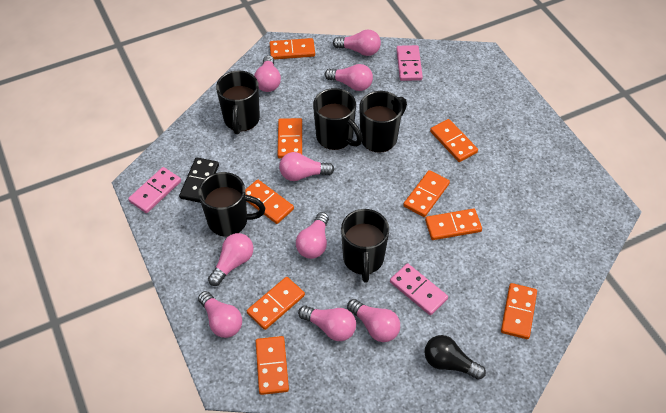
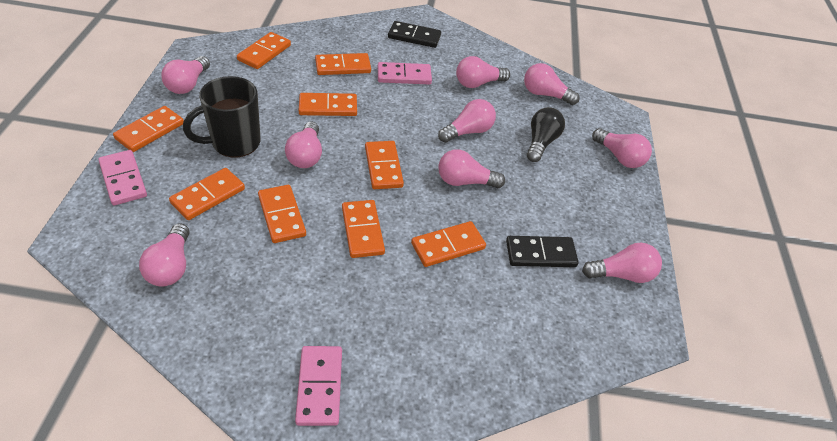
black domino: 1 -> 2
black mug: 5 -> 1

